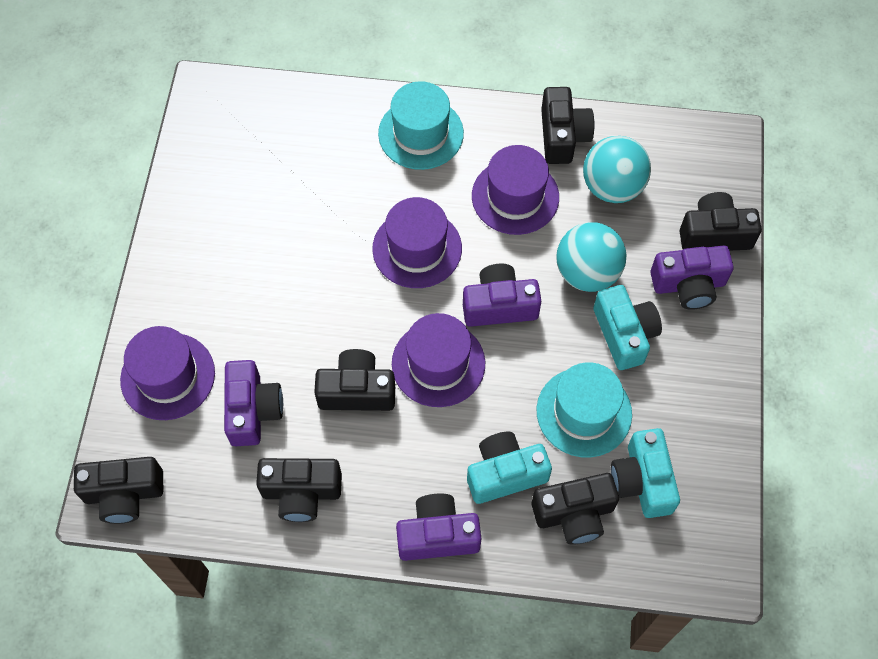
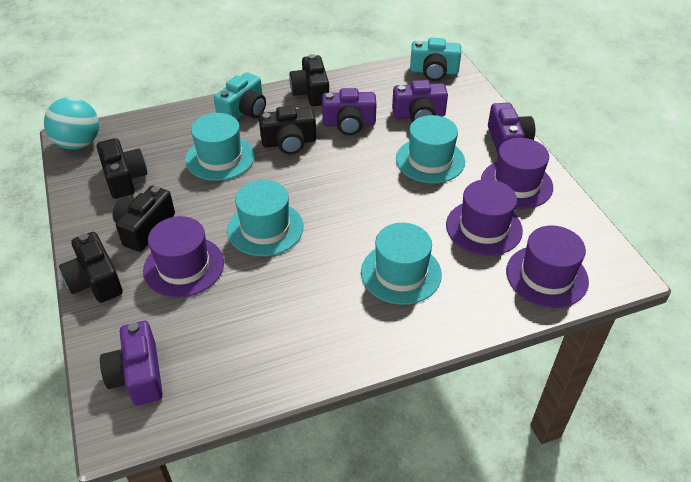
black camera: 6 -> 5
turquoise ball: 2 -> 1
turquoise camera: 3 -> 2
turquoise hat: 2 -> 4

